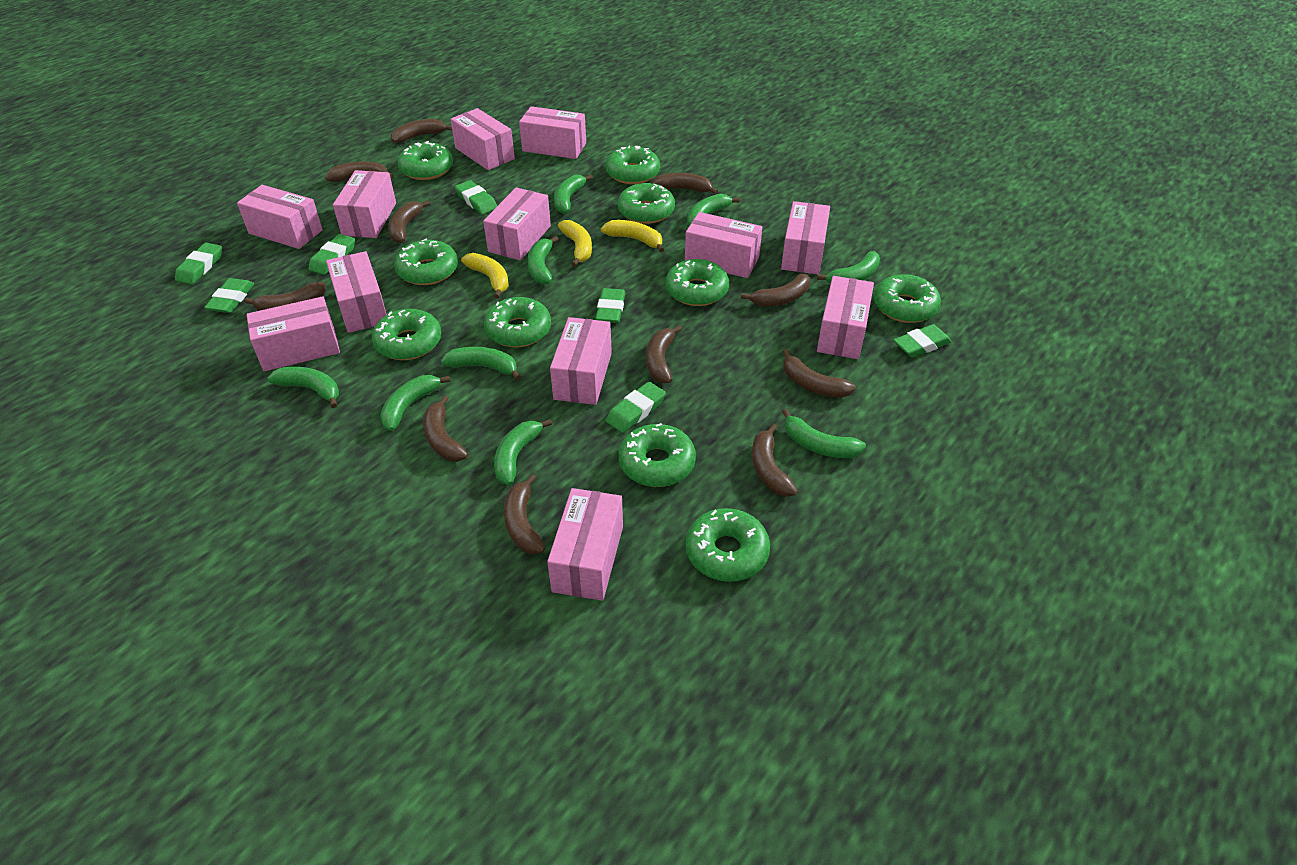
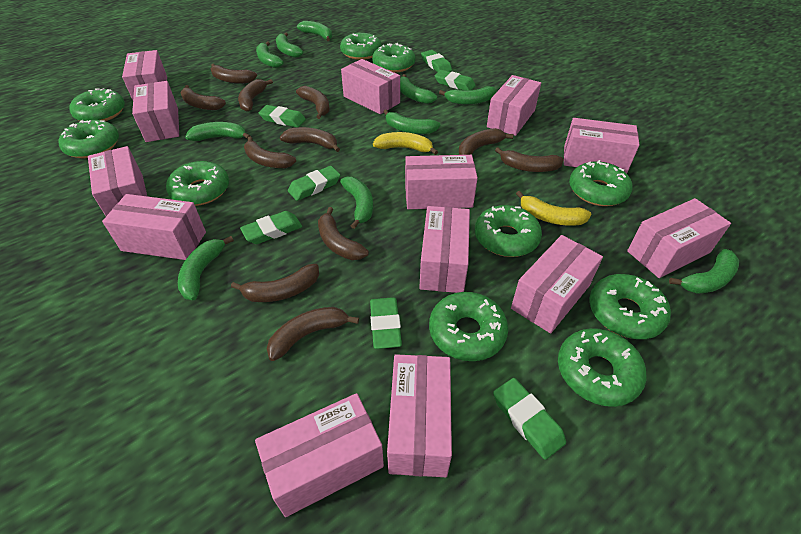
green banana: 9 -> 10
pink box: 12 -> 13
yellow banana: 3 -> 2

